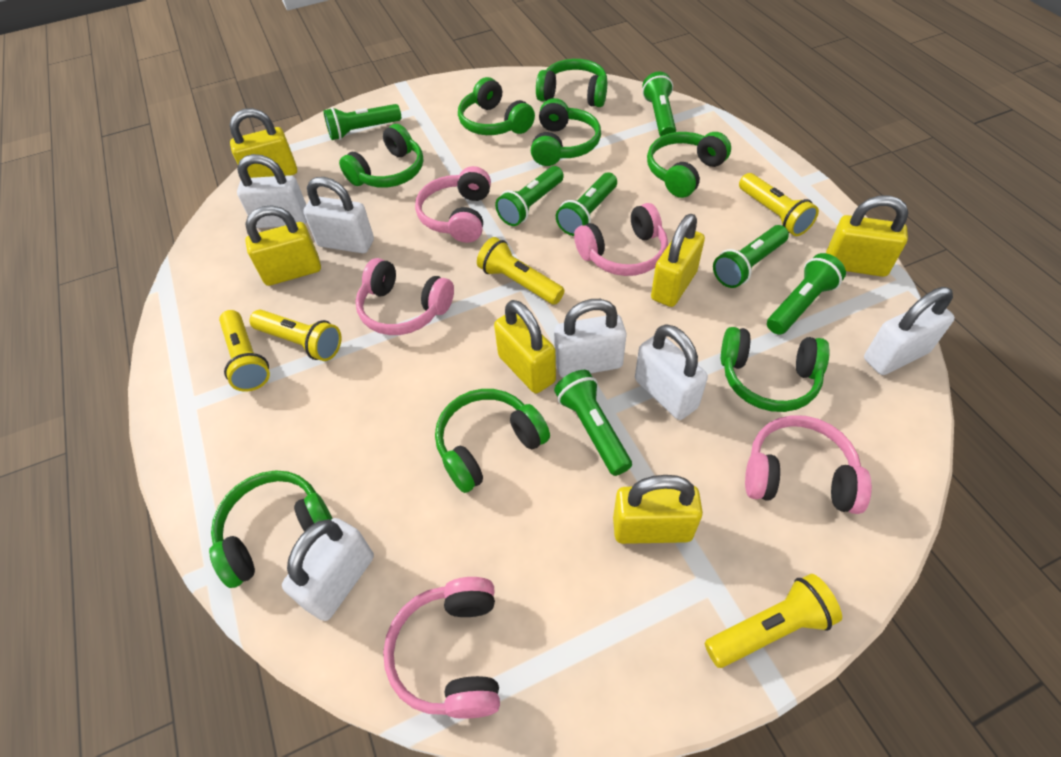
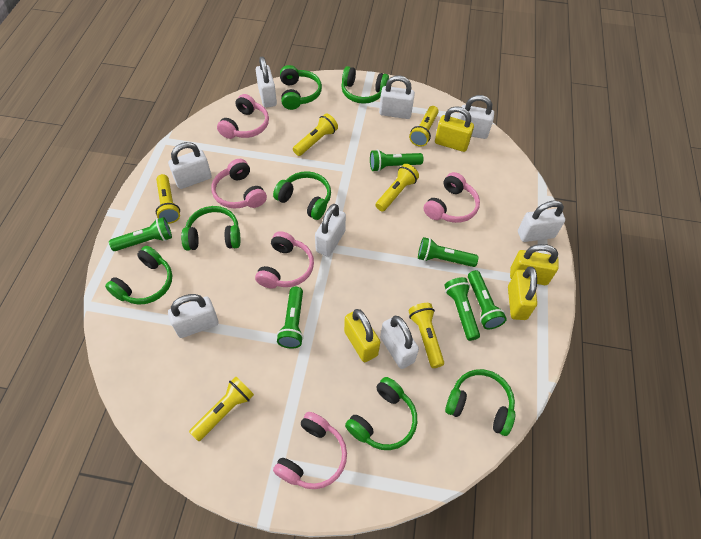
green flashlight: 7 -> 6
green headphones: 8 -> 7
white padlock: 6 -> 8
yellow flashlight: 5 -> 6
yellow padlock: 6 -> 4

